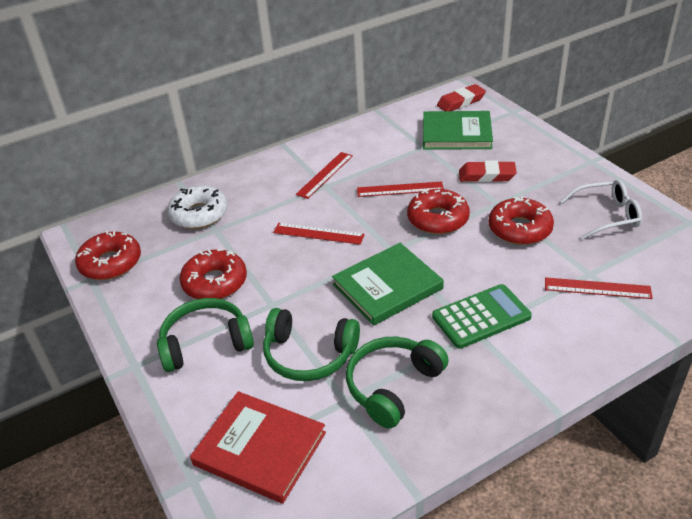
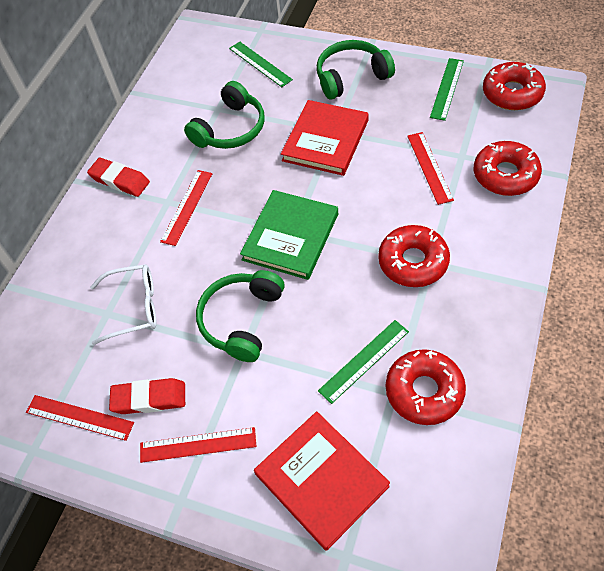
green book: 2 -> 1
green calculator: 1 -> 0
green ruler: 0 -> 3
red book: 1 -> 2
white donut: 1 -> 0

